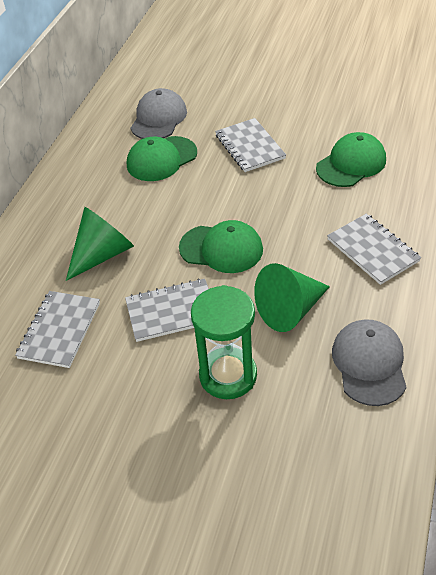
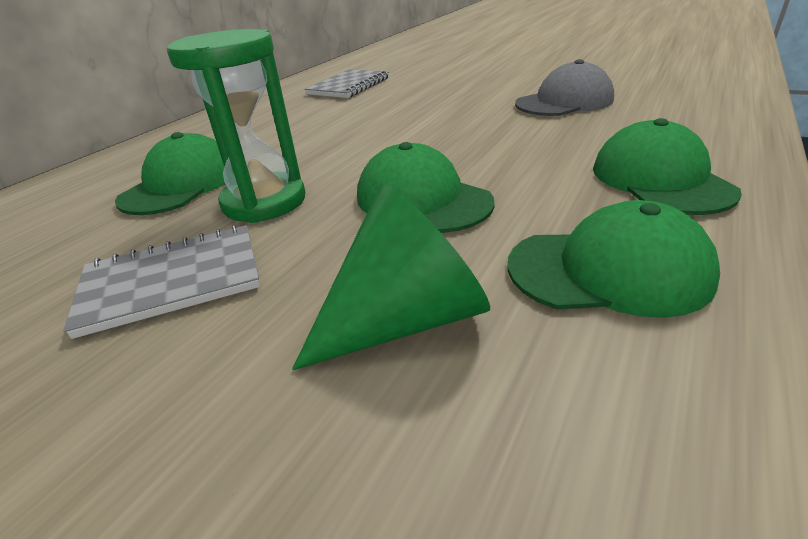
green cap: 3 -> 4
green cone: 2 -> 1
grey cap: 2 -> 1
grey notebook: 4 -> 2

